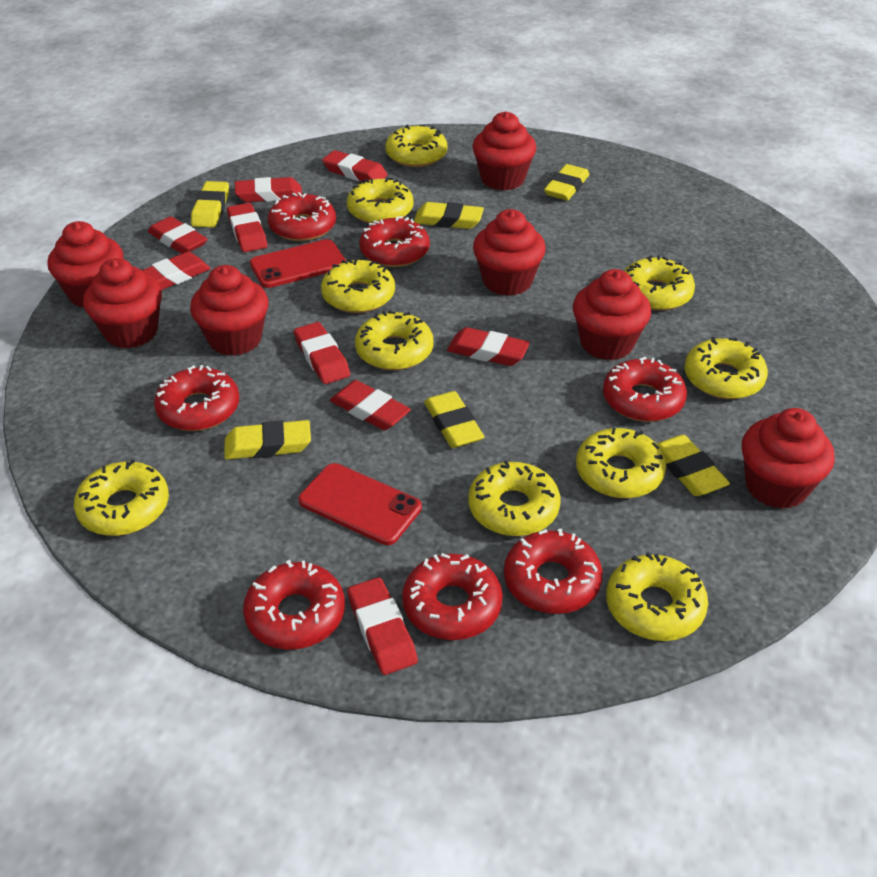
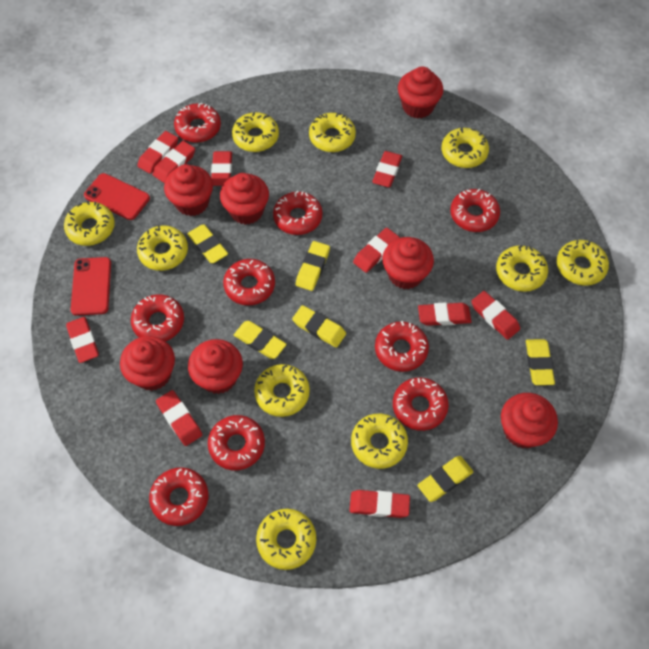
red donut: 7 -> 9
red eraser: 9 -> 10

